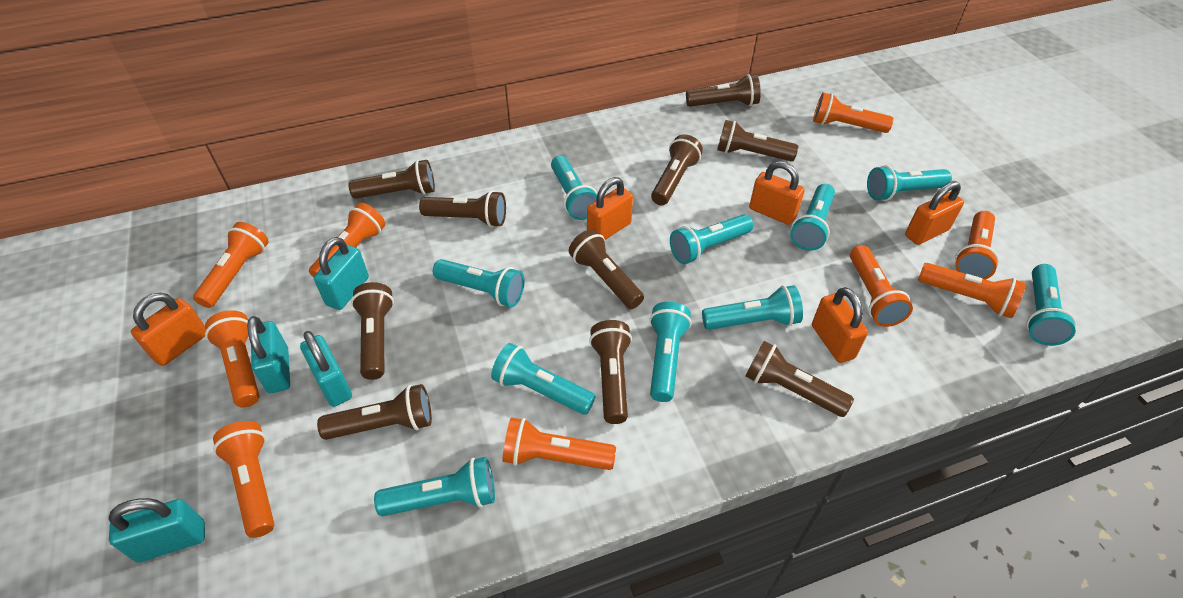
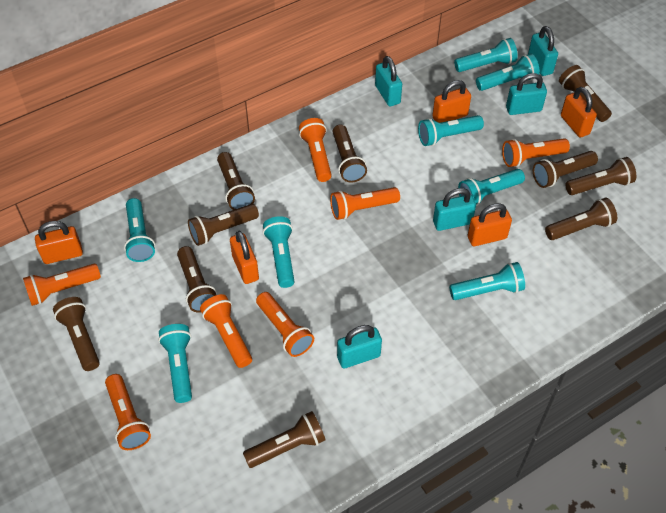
orange flashlight: 9 -> 7
turquoise flashlight: 10 -> 8
turquoise padlock: 4 -> 5

